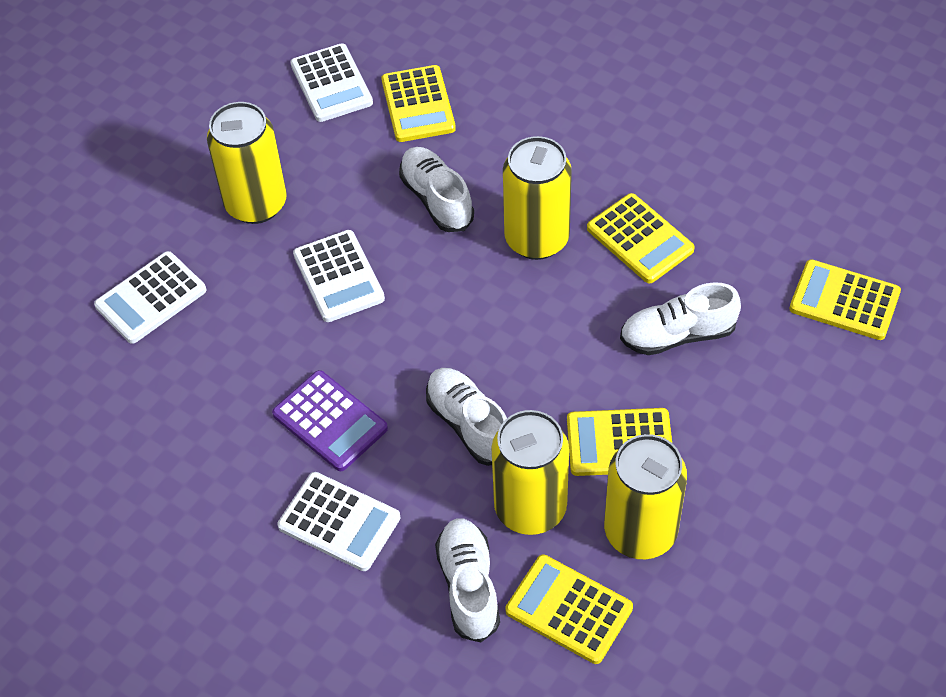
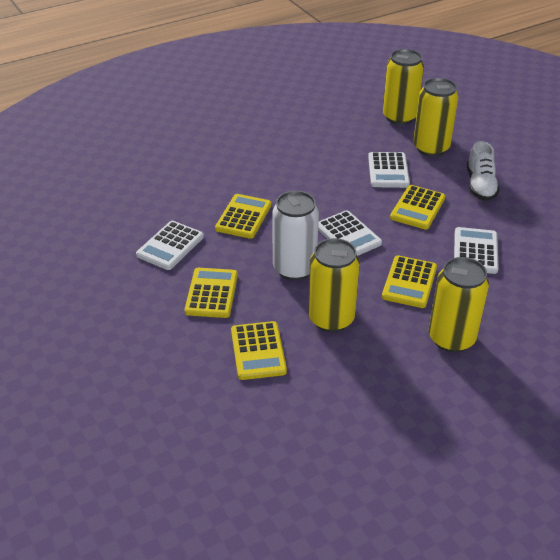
purple calculator: 1 -> 0
white can: 0 -> 1
white shoe: 4 -> 1

